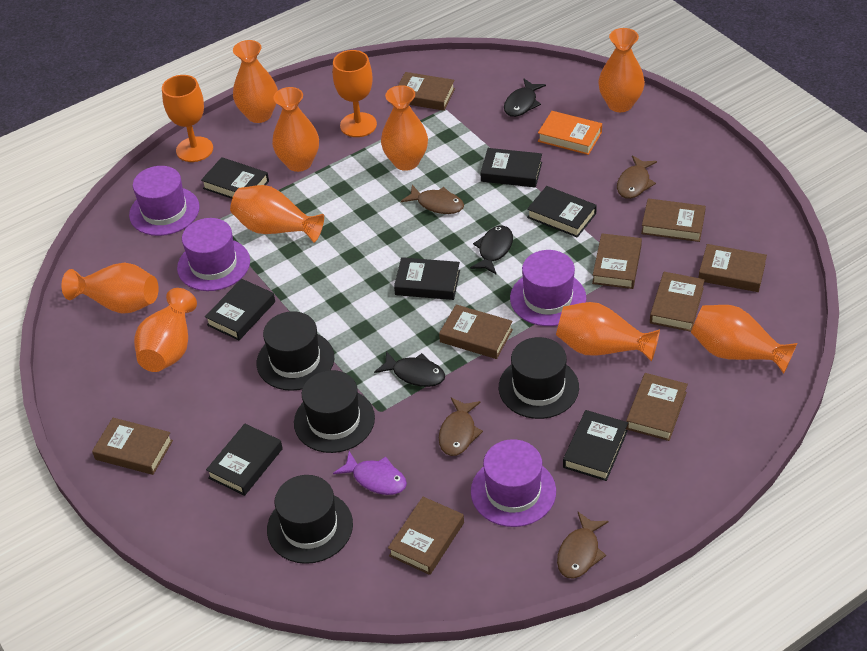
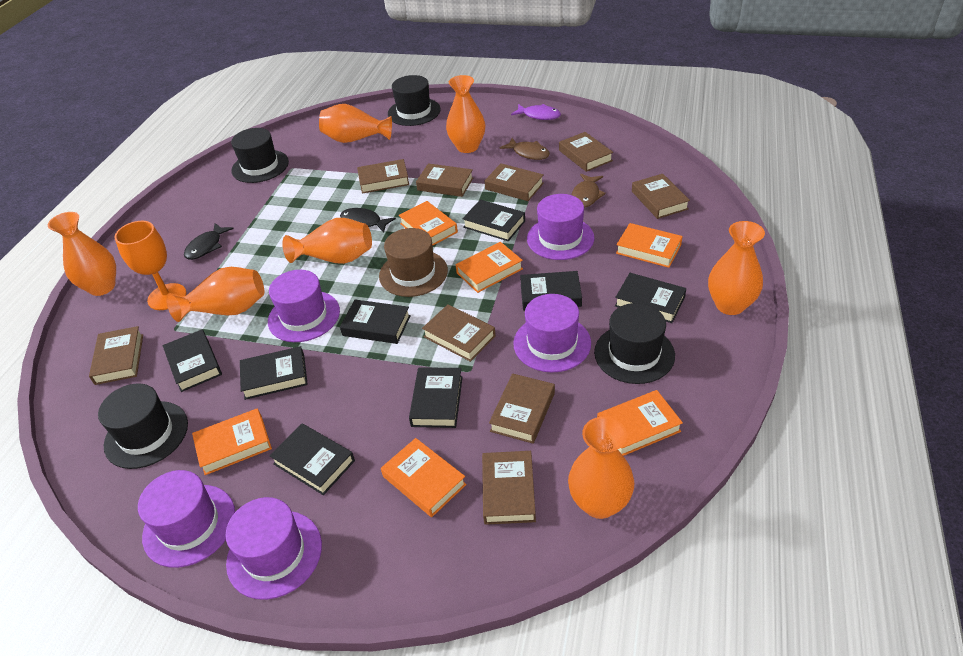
black book: 7 -> 8
black fish: 3 -> 2
brown fish: 4 -> 2
brown hat: 0 -> 1
orange book: 1 -> 6
orange goblet: 2 -> 1
orange vase: 9 -> 7
purple hat: 4 -> 5

